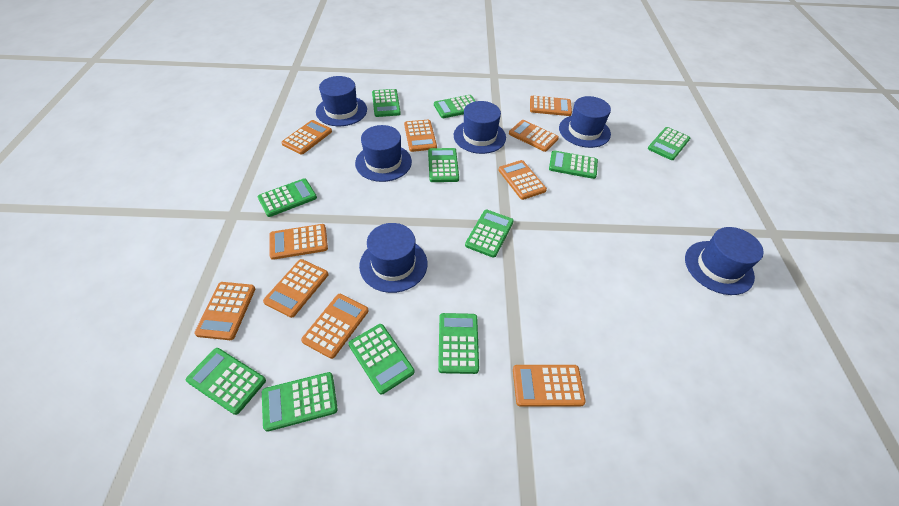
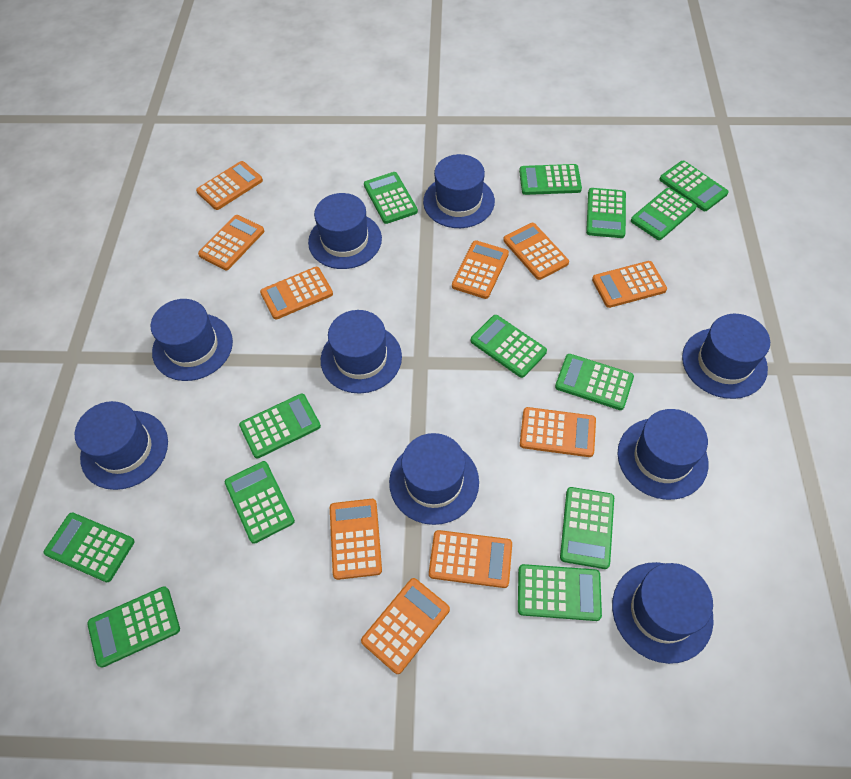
blue hat: 6 -> 9
green calculator: 11 -> 13

